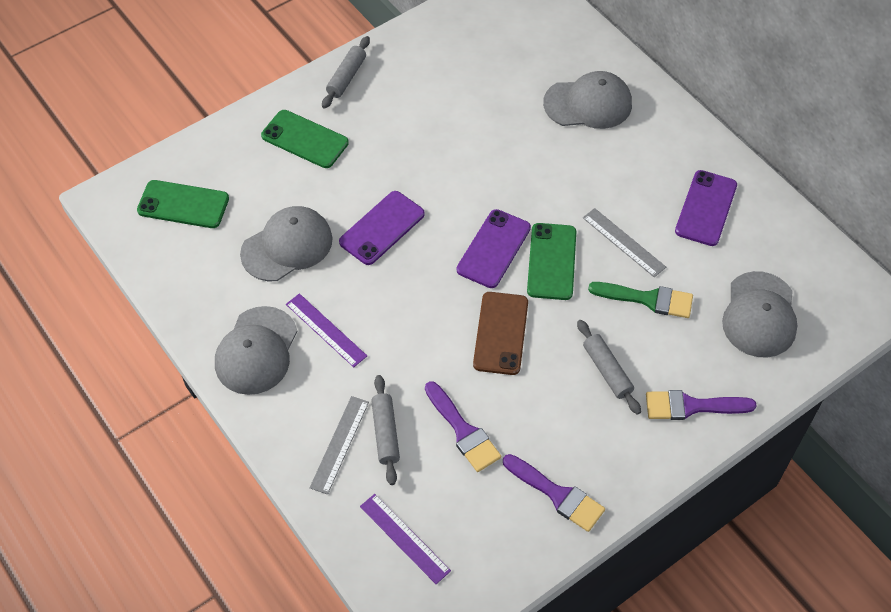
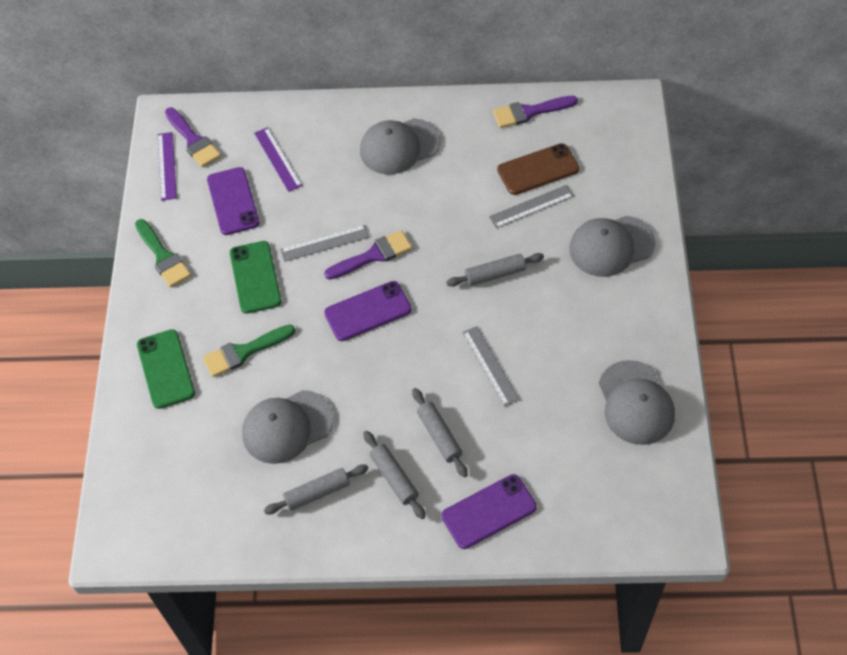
green brush: 1 -> 2
green phone: 3 -> 2
grey rolling pin: 3 -> 4
grey ruler: 2 -> 3

